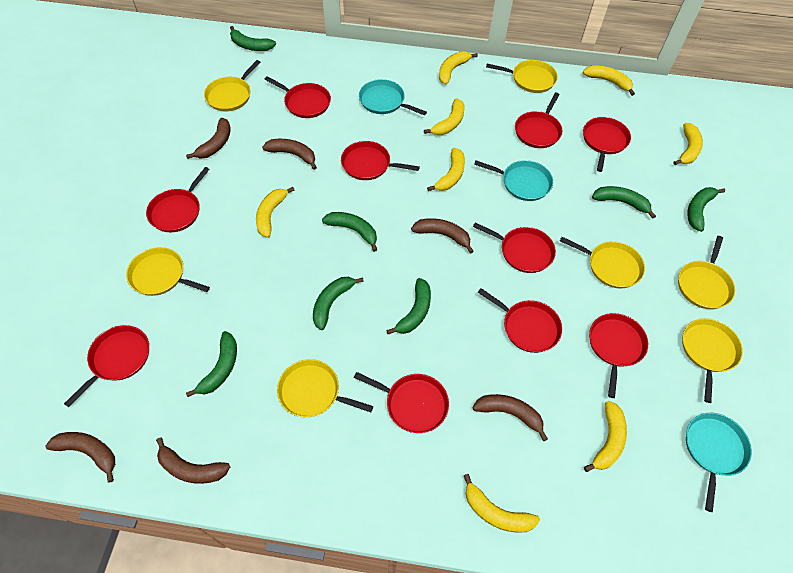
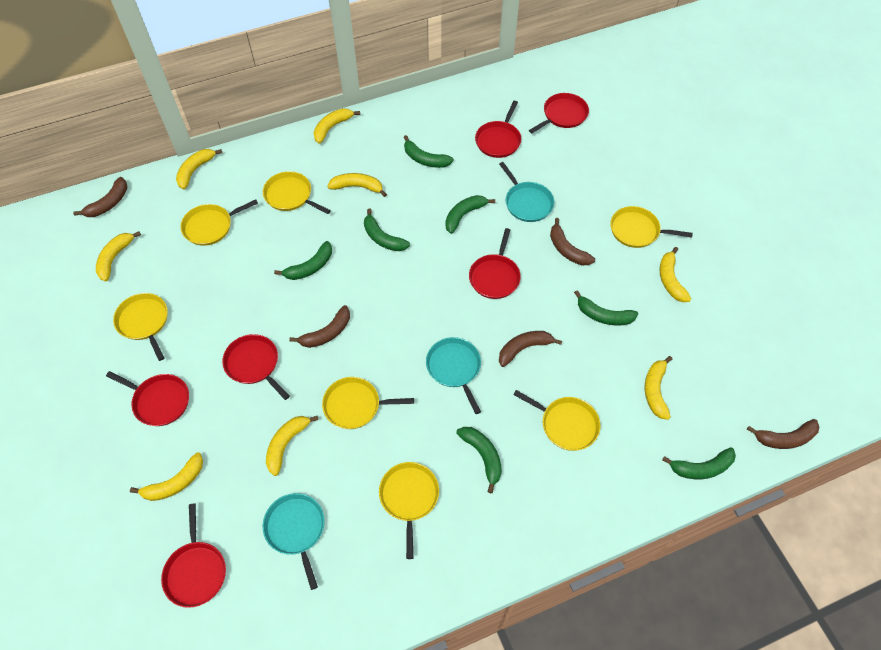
brown banana: 6 -> 5
red pan: 10 -> 6

